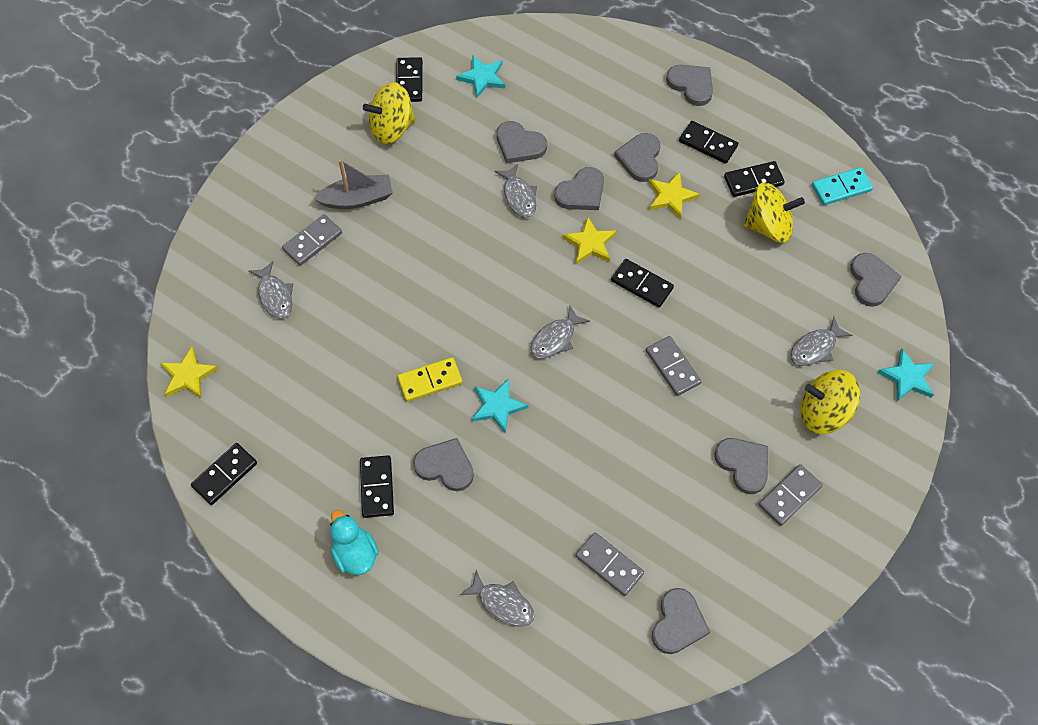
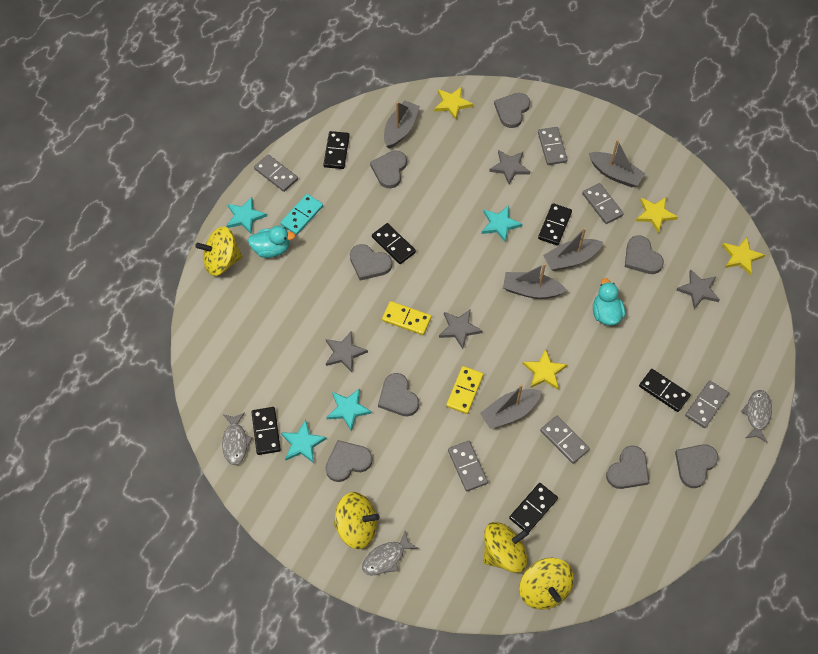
grey boat: 1 -> 5
grey domino: 4 -> 6
grey fish: 5 -> 3
grey star: 0 -> 4
turquoise duck: 1 -> 2
turquoise star: 3 -> 4
yellow domino: 1 -> 2
yellow spinning top: 3 -> 4
yellow star: 3 -> 4

